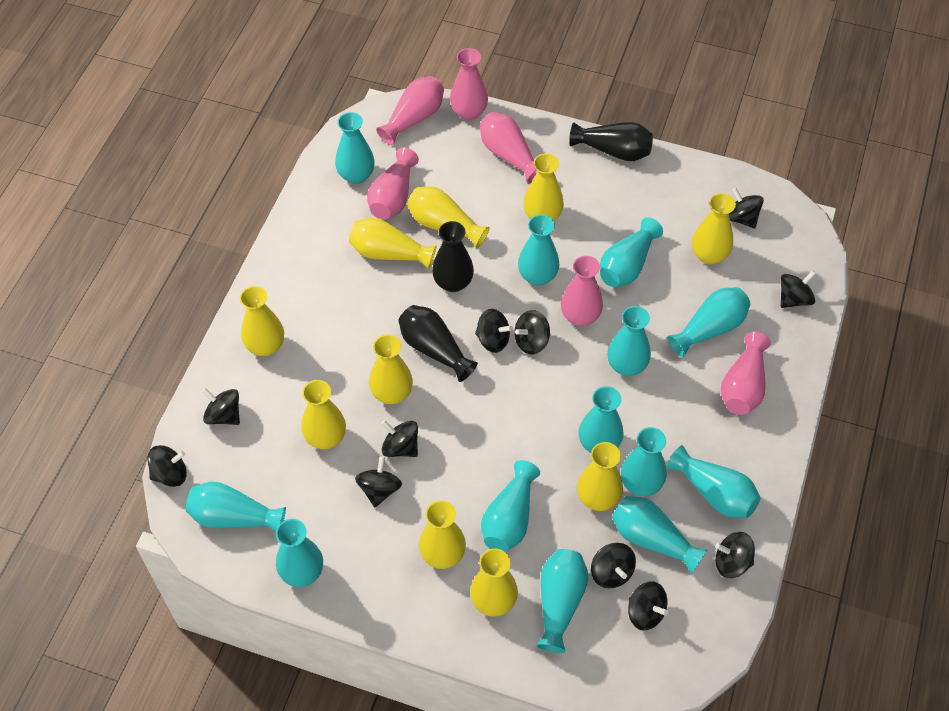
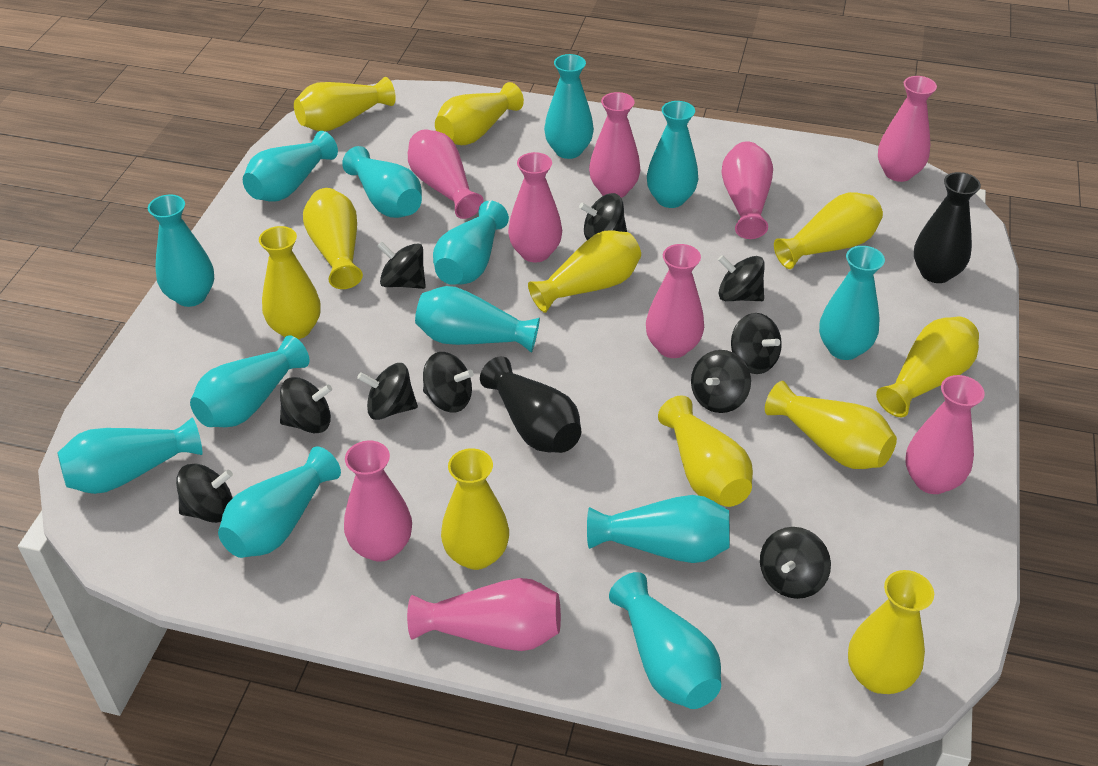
black spinning top: 11 -> 10
black vase: 3 -> 2
pink vase: 6 -> 9
yellow vase: 10 -> 11

